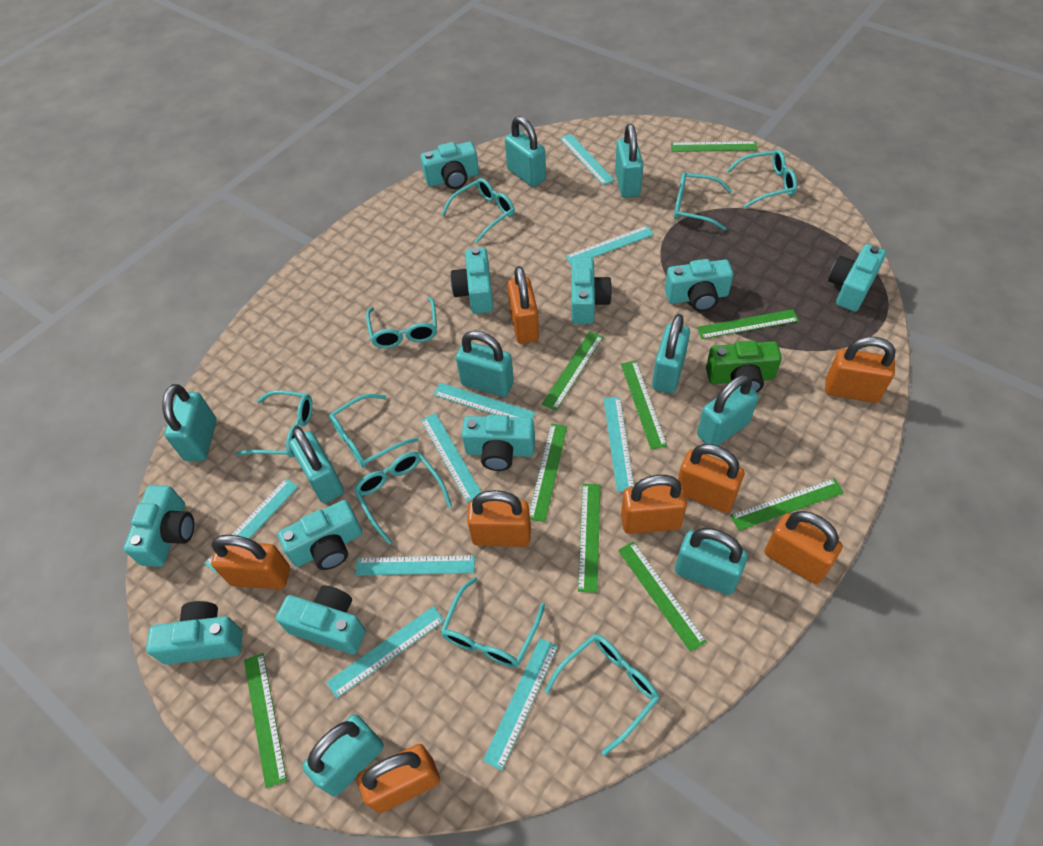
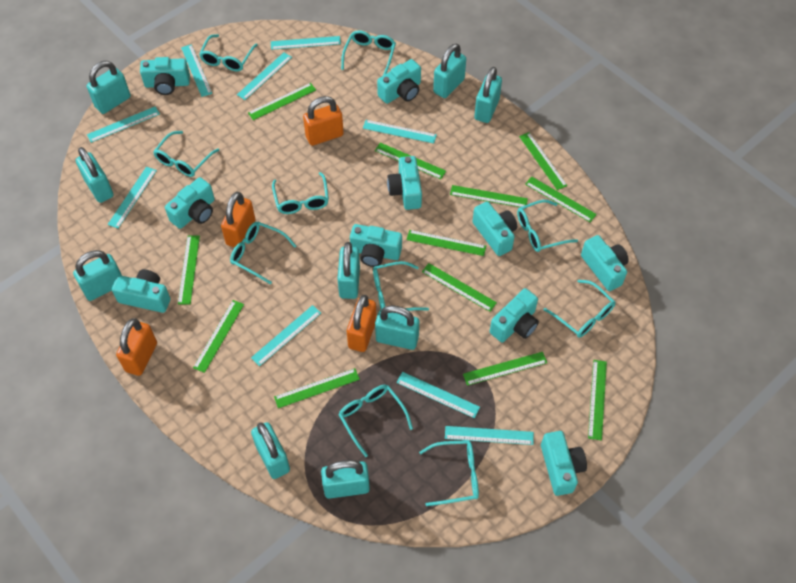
green camera: 1 -> 0
green ruler: 9 -> 12
orange padlock: 8 -> 4
turquoise glasses: 9 -> 10

